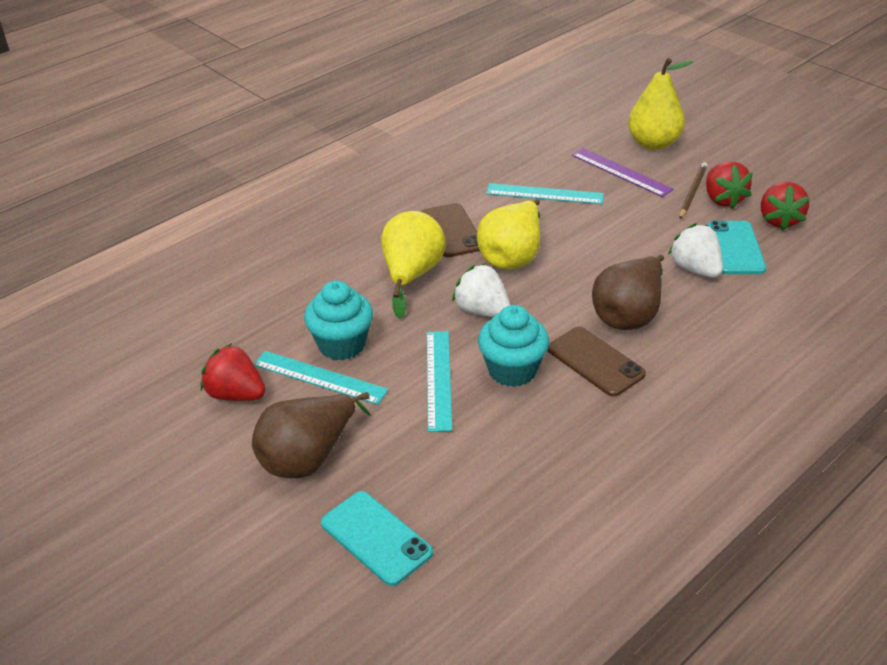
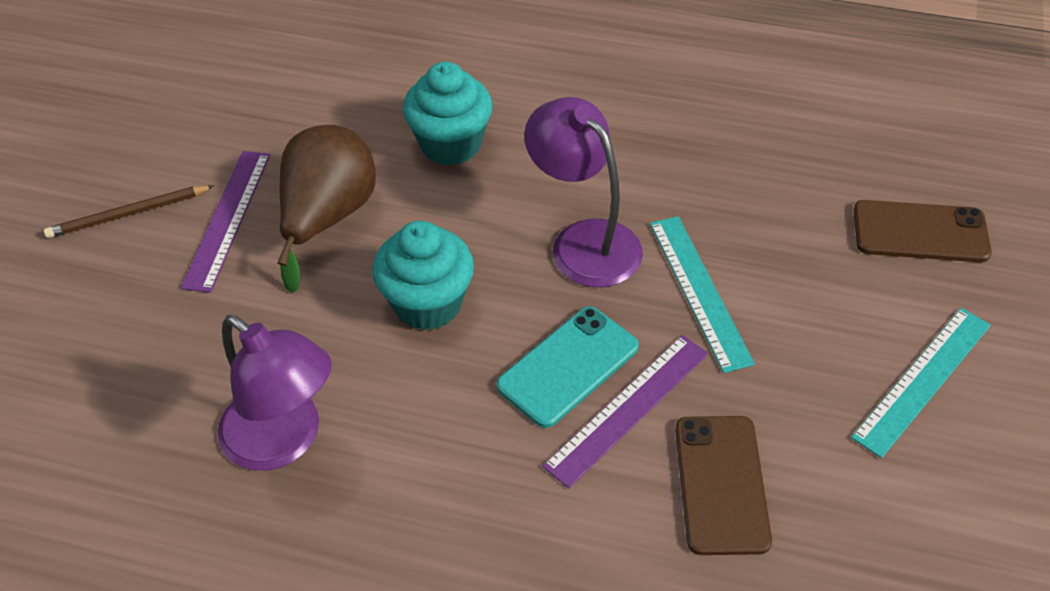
brown pear: 2 -> 1
purple lamp: 0 -> 2
purple ruler: 1 -> 2
red strawberry: 3 -> 0
turquoise phone: 2 -> 1
turquoise ruler: 3 -> 2
white strawberry: 2 -> 0
yellow pear: 3 -> 0

